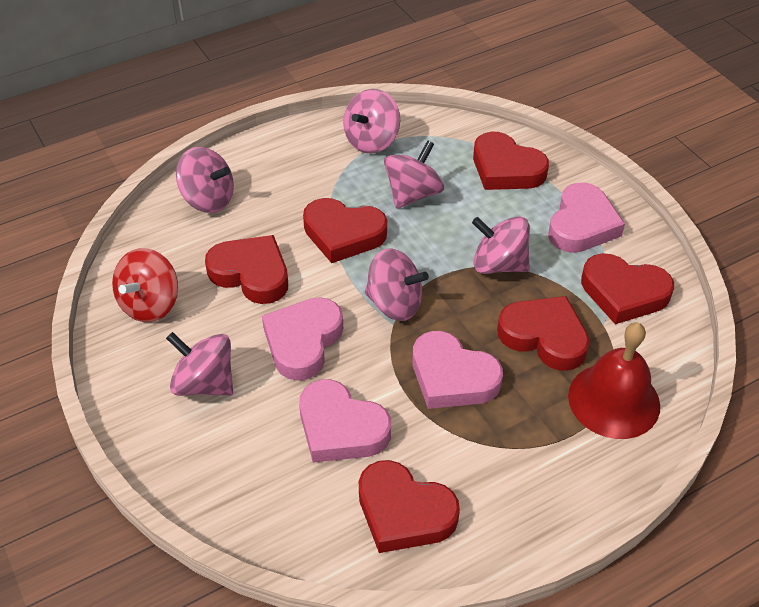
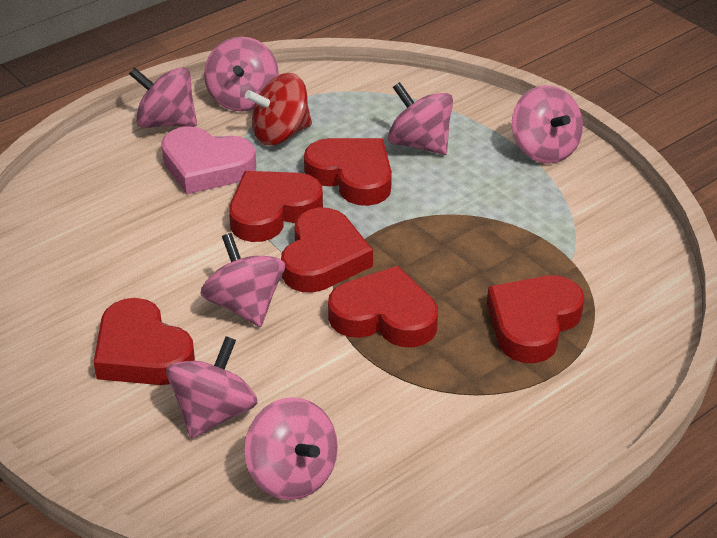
pink heart: 4 -> 1
pink spinning top: 6 -> 7
red bell: 1 -> 0

